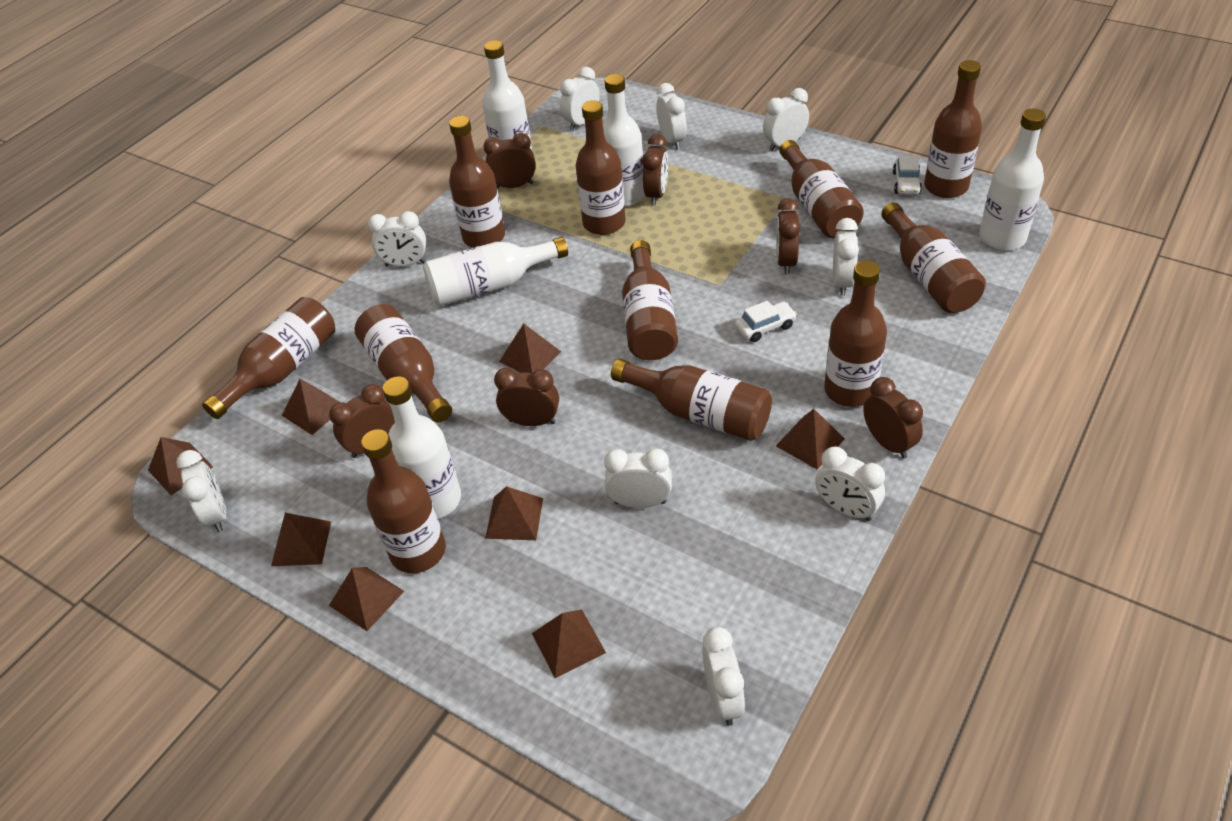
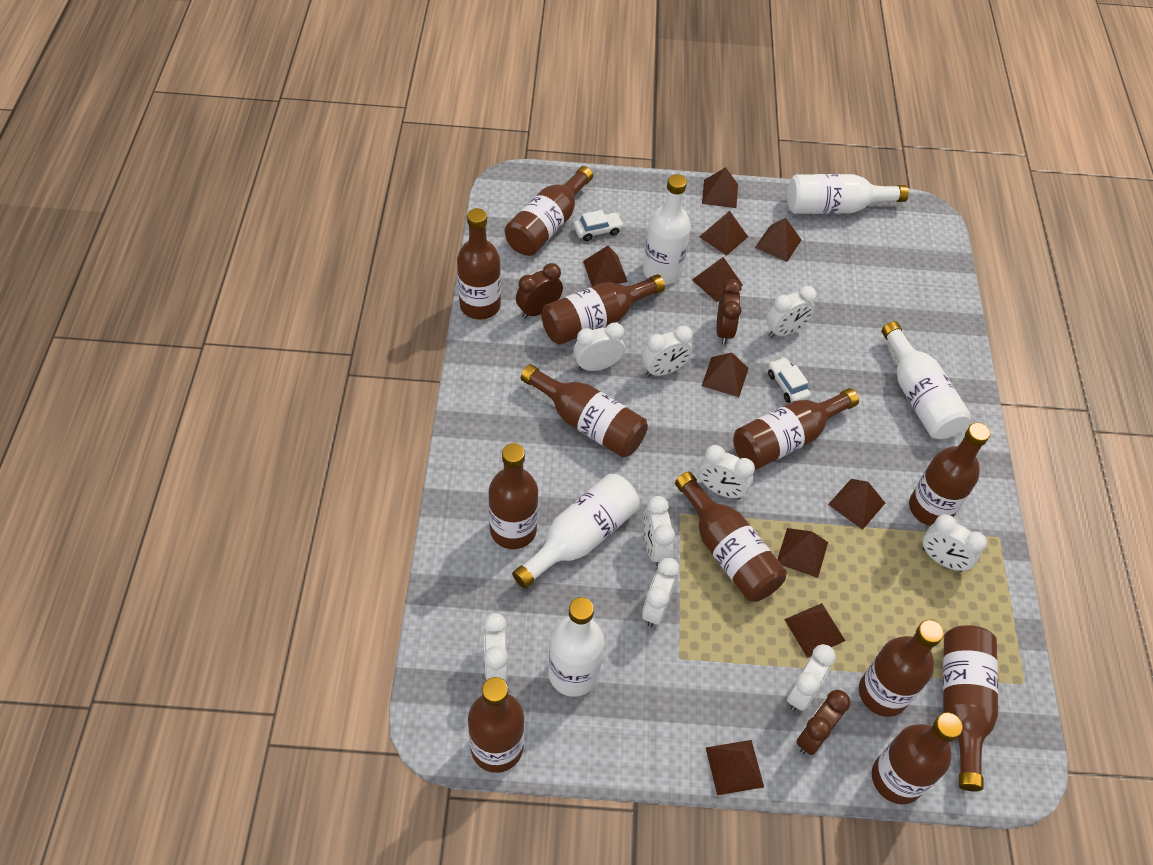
brown bottle: 11 -> 12
brown clock: 6 -> 3
brown pyramid: 8 -> 10

